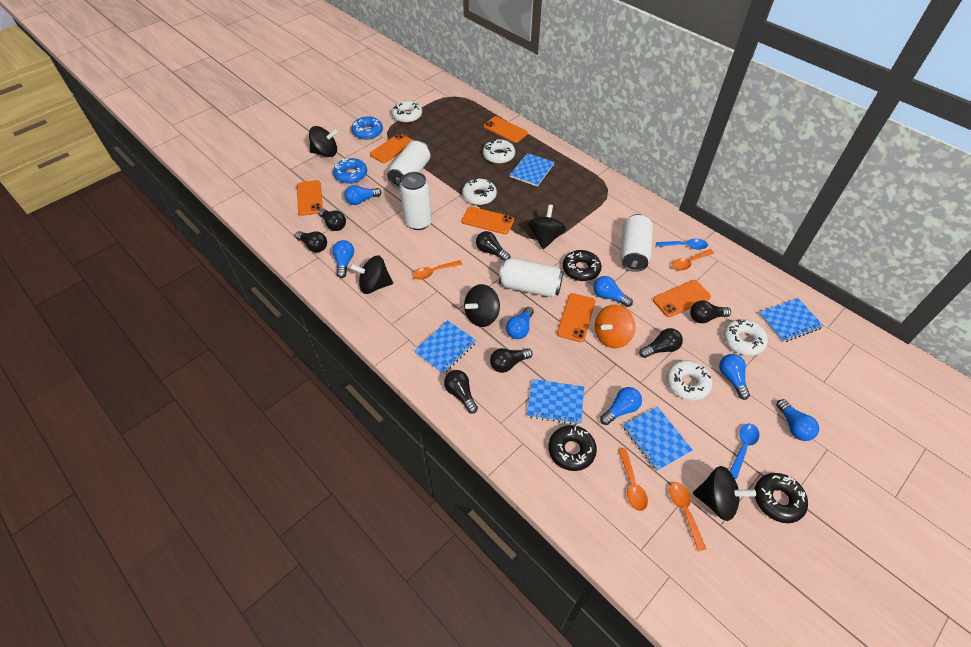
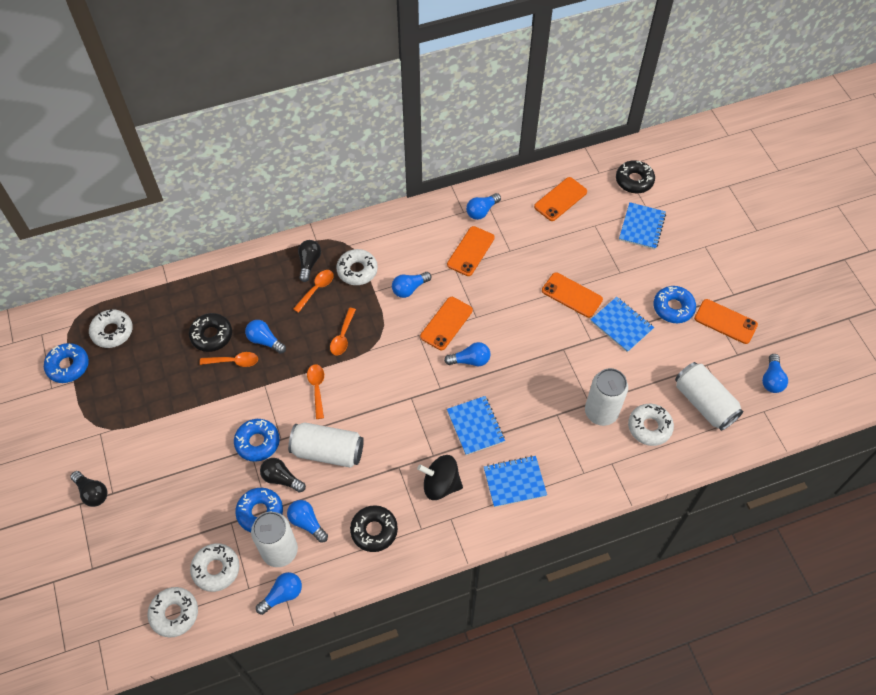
black light bulb: 7 -> 3
black spinning top: 5 -> 1
blue donut: 2 -> 4
blue notebook: 5 -> 4
blue spoon: 2 -> 0
orange phone: 6 -> 5
orange spinning top: 1 -> 0

